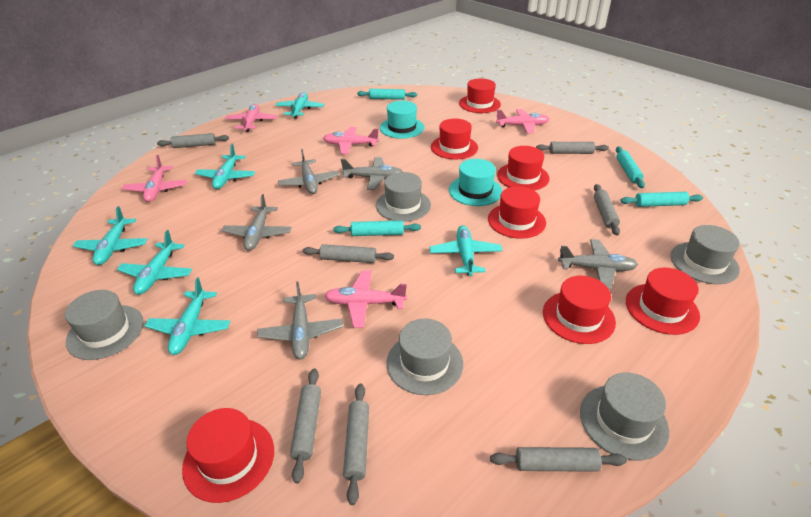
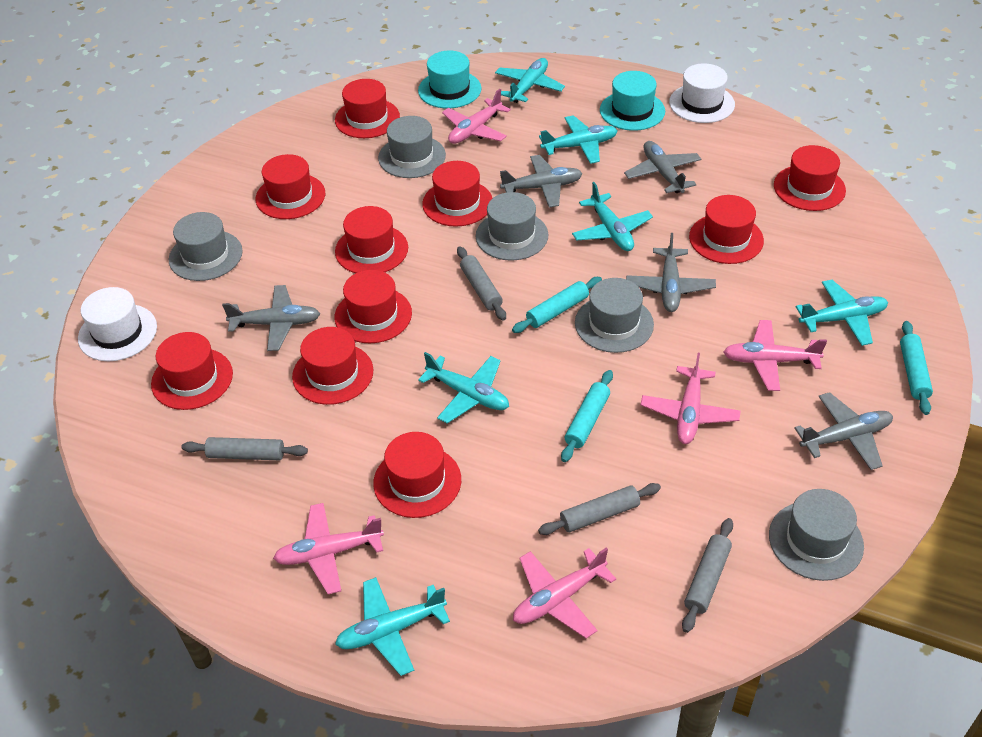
grey rolling pin: 7 -> 4
red hat: 7 -> 10
turquoise rolling pin: 4 -> 3
white hat: 0 -> 2

